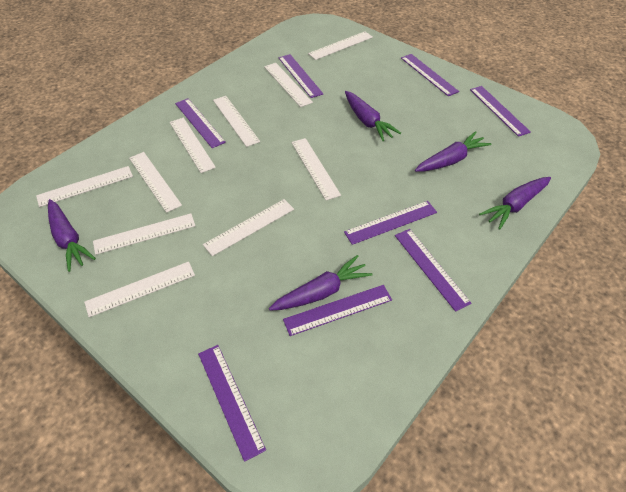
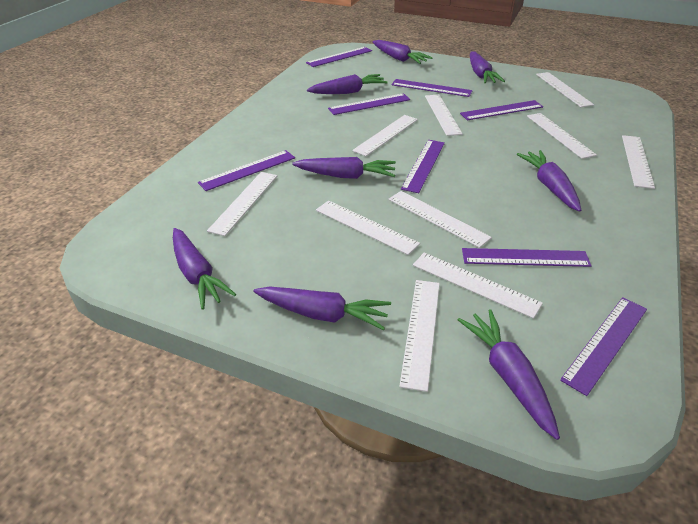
purple carrot: 5 -> 8

